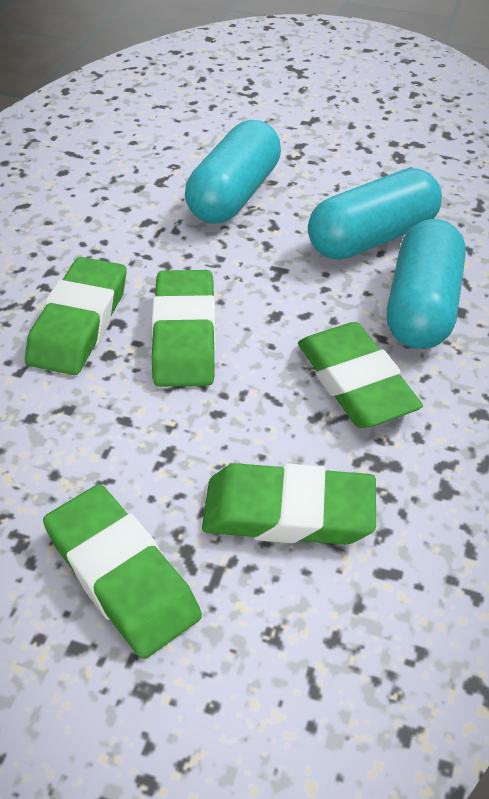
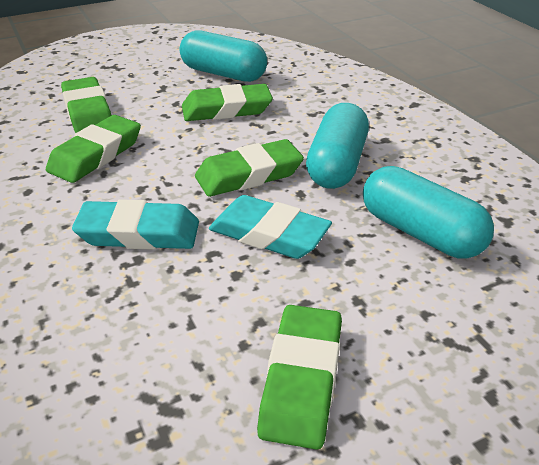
turquoise eraser: 0 -> 2

